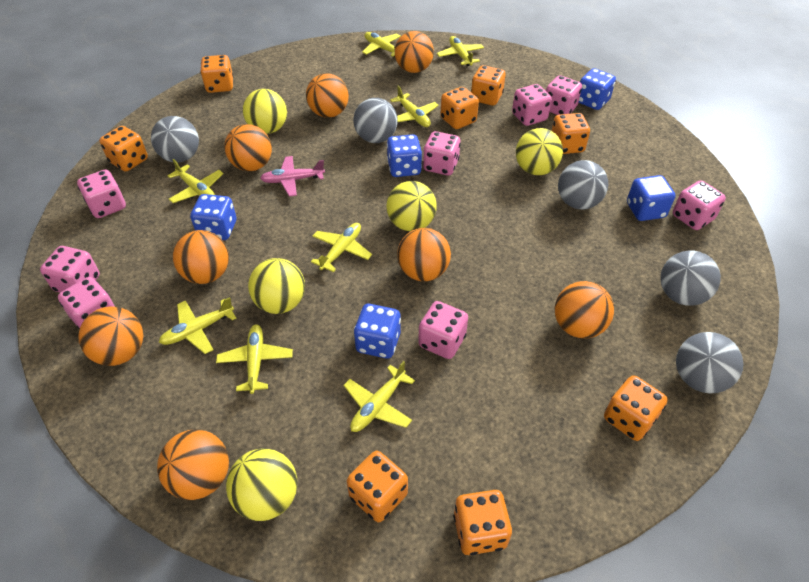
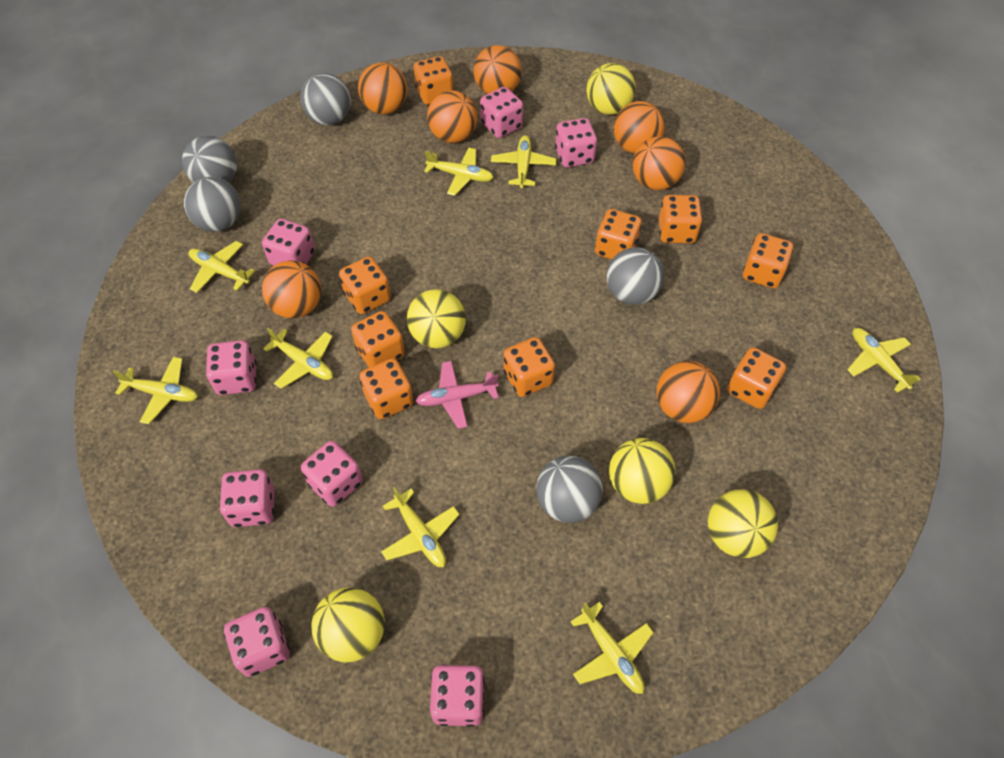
blue dice: 5 -> 0
orange ball: 8 -> 7
orange dice: 8 -> 9

